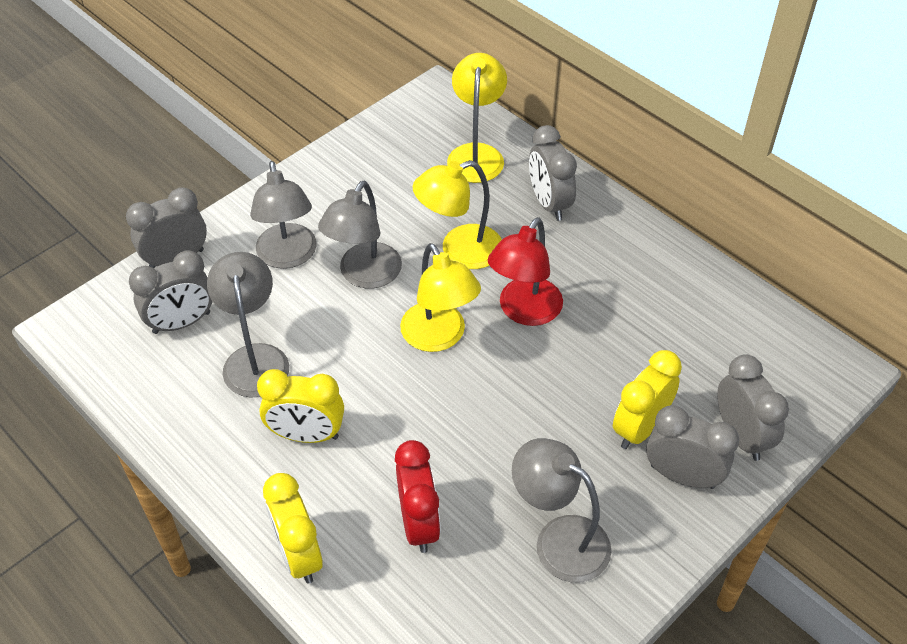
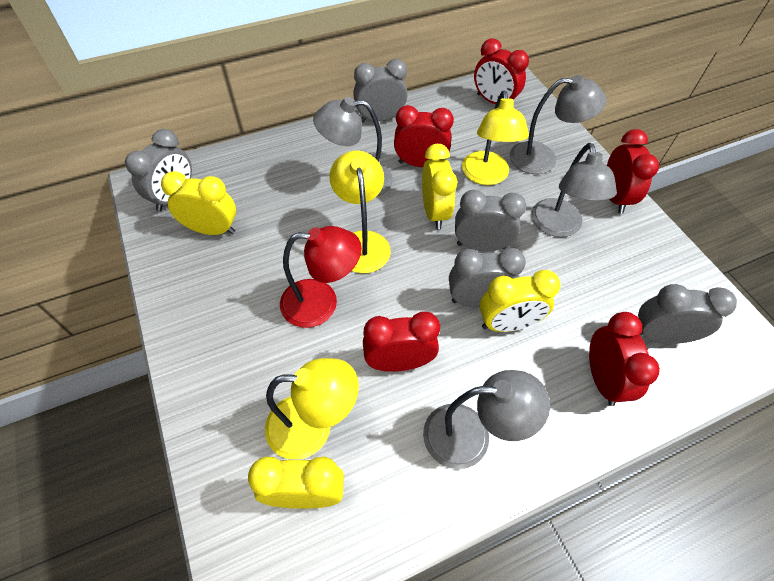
red clock: 1 -> 5
yellow clock: 3 -> 4

